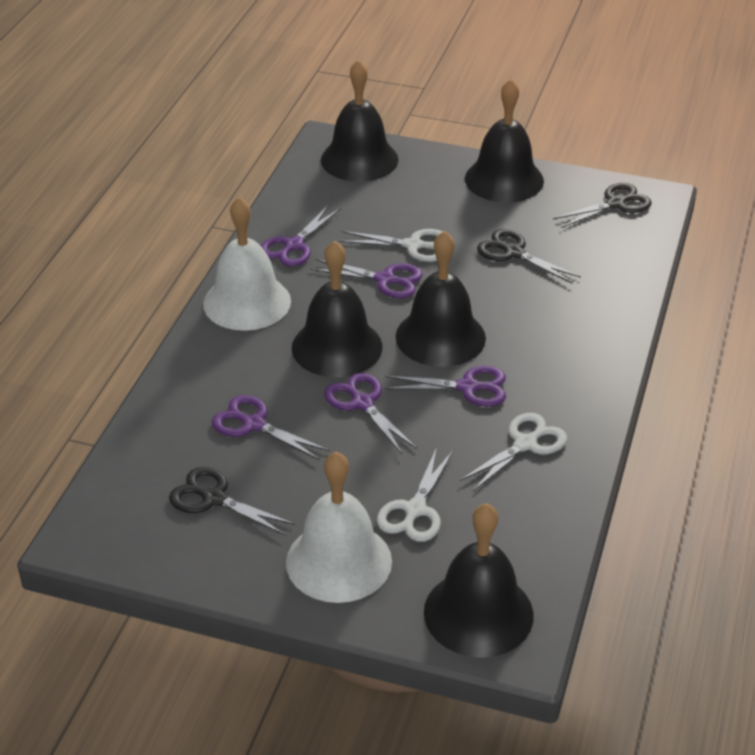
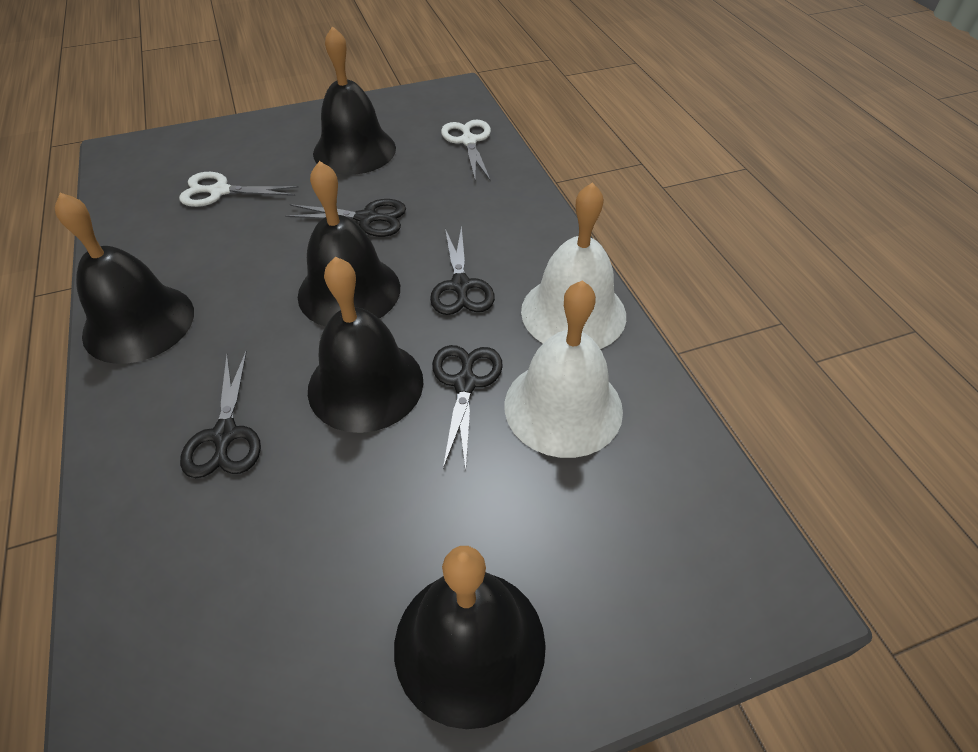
black scissors: 3 -> 4
purple scissors: 5 -> 0
white scissors: 3 -> 2

